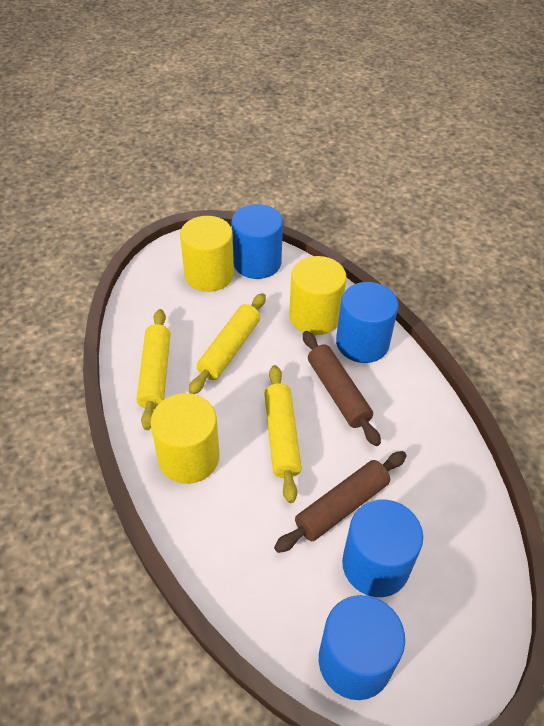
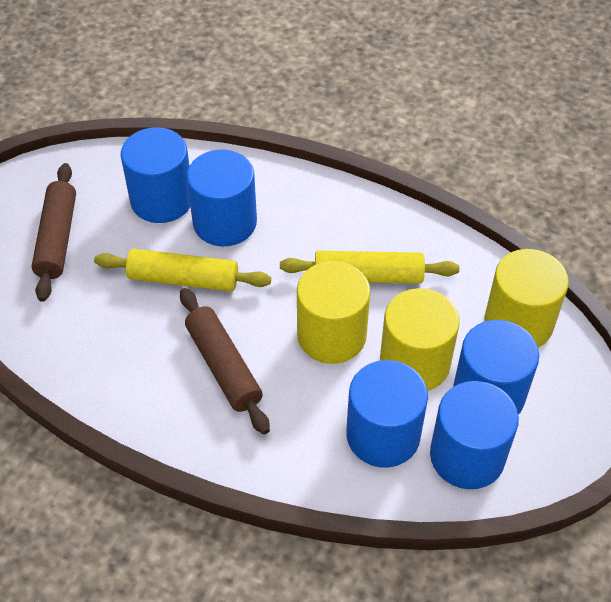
blue cylinder: 4 -> 5
yellow rolling pin: 3 -> 2

